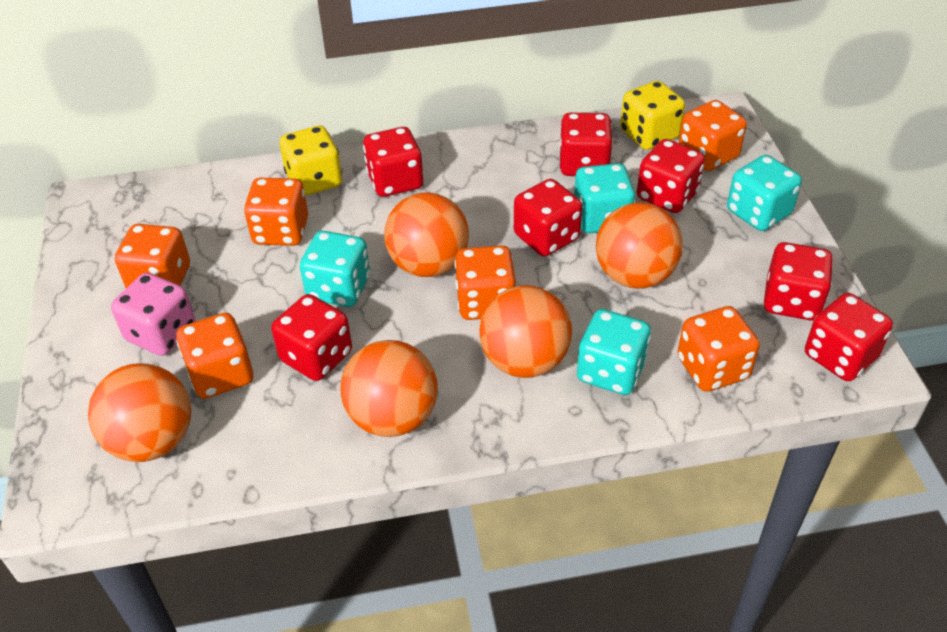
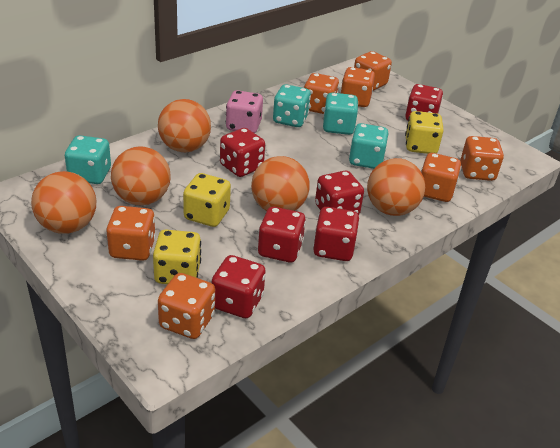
orange dice: 6 -> 7
red dice: 7 -> 6
yellow dice: 2 -> 3

